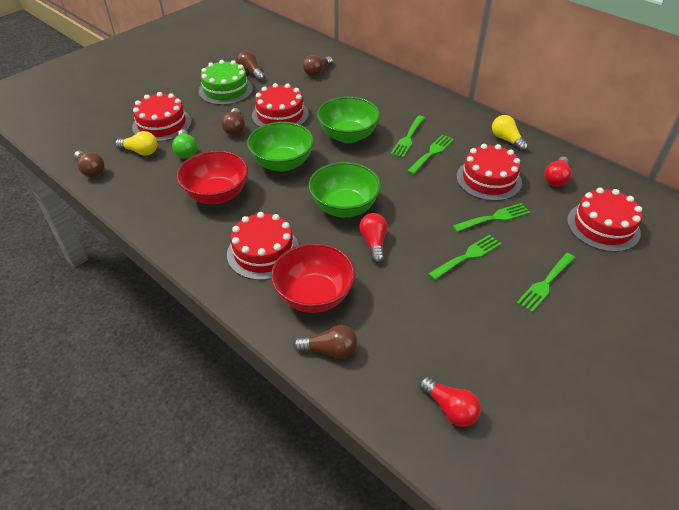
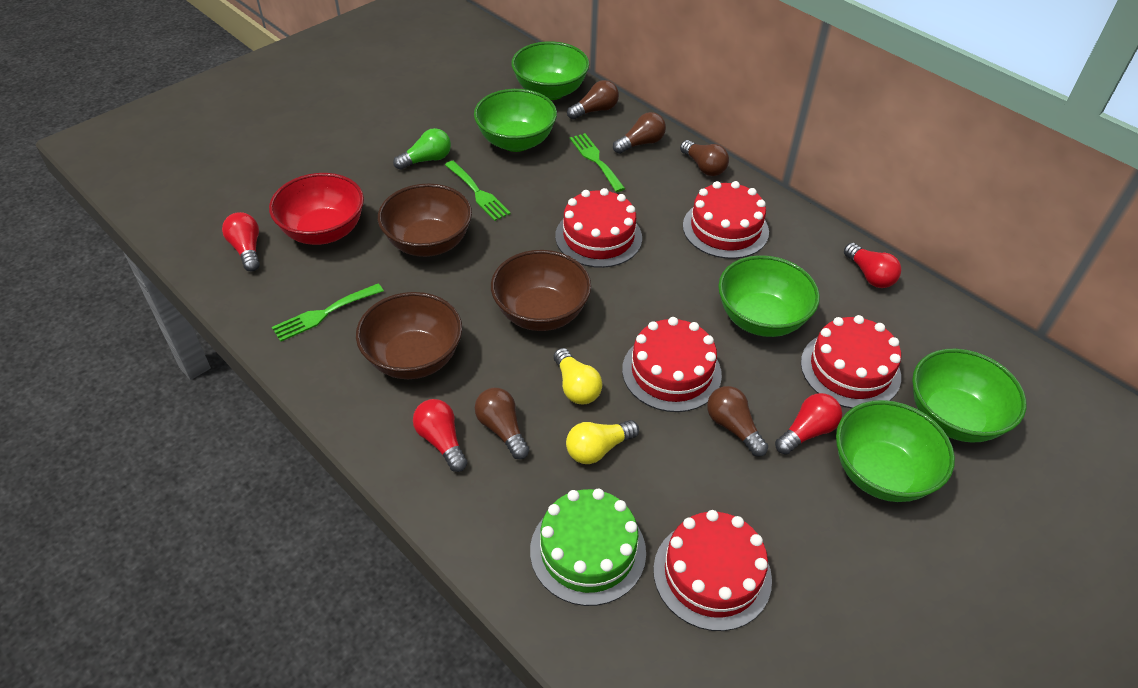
brown bowl: 0 -> 3
green bowl: 3 -> 5
green fork: 5 -> 3
red bowl: 2 -> 1
red light bulb: 3 -> 4

